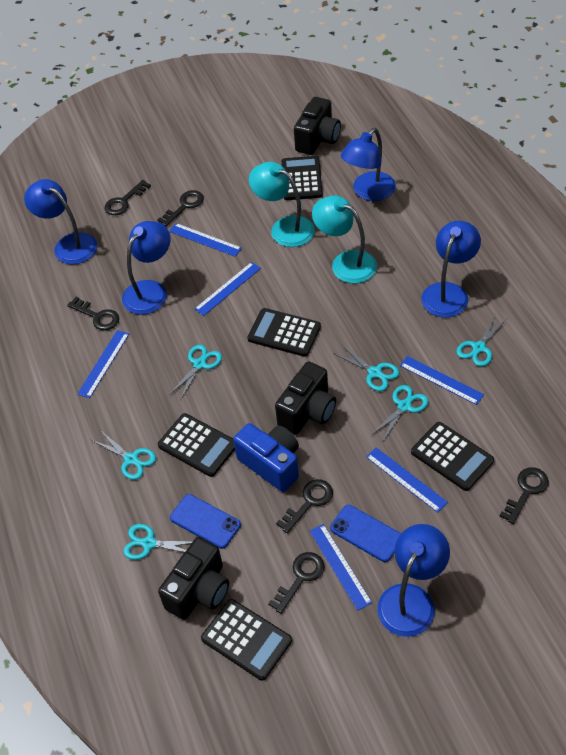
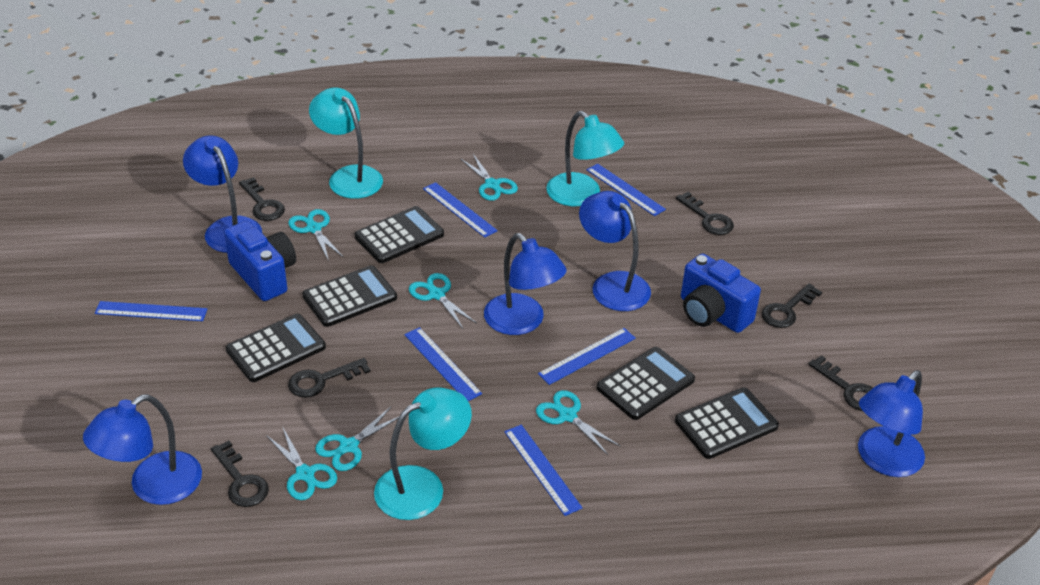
black camera: 3 -> 0
blue camera: 1 -> 2
blue phone: 2 -> 0
turquoise lamp: 2 -> 3

